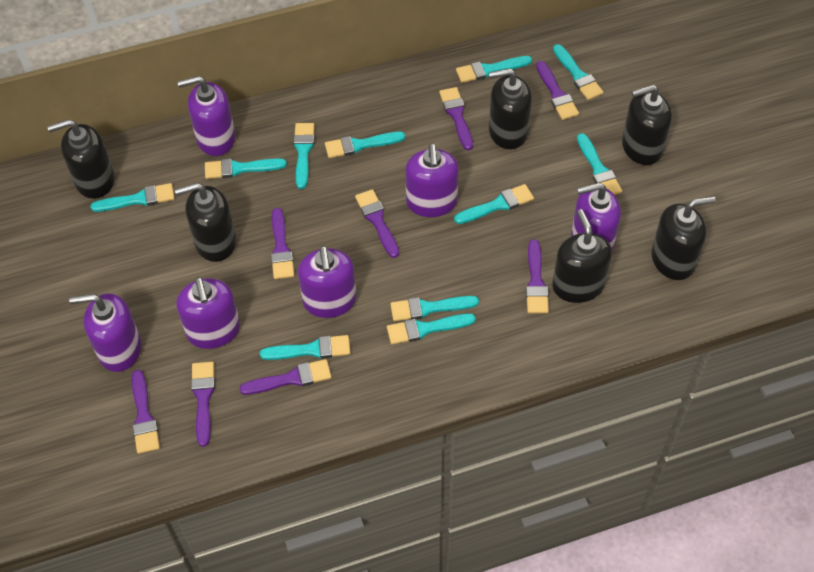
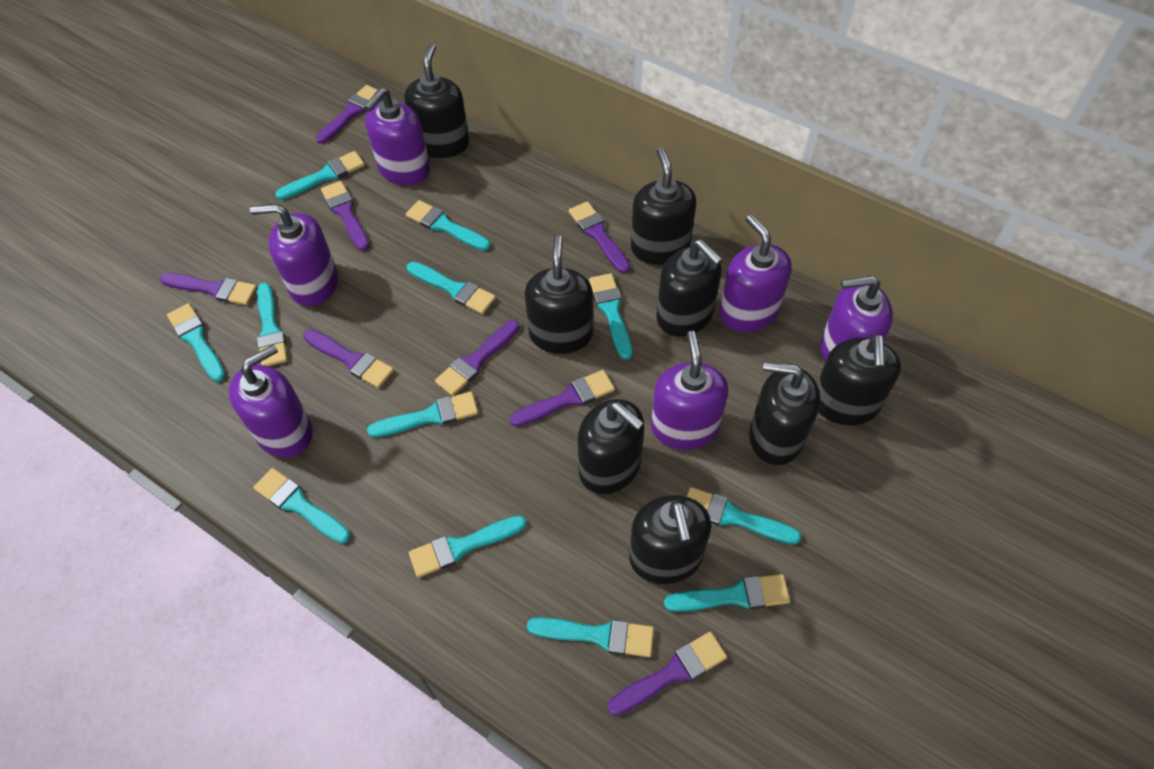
black soap dispenser: 6 -> 8
turquoise brush: 11 -> 12

